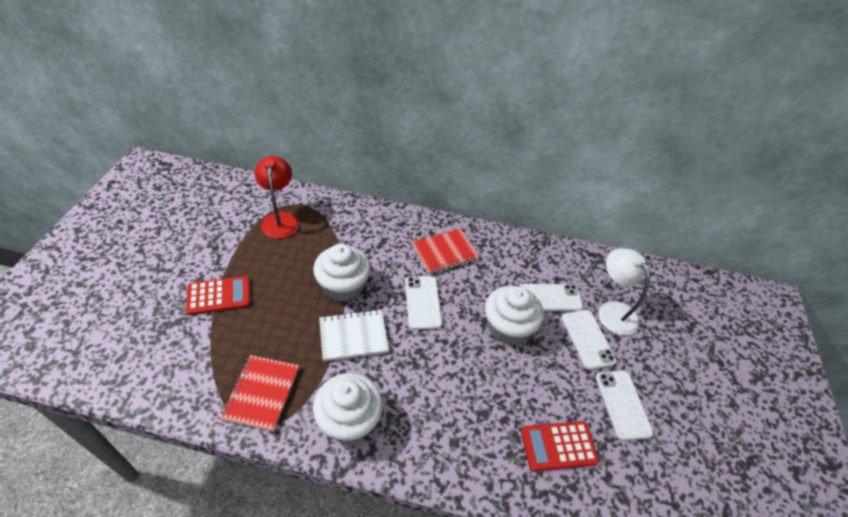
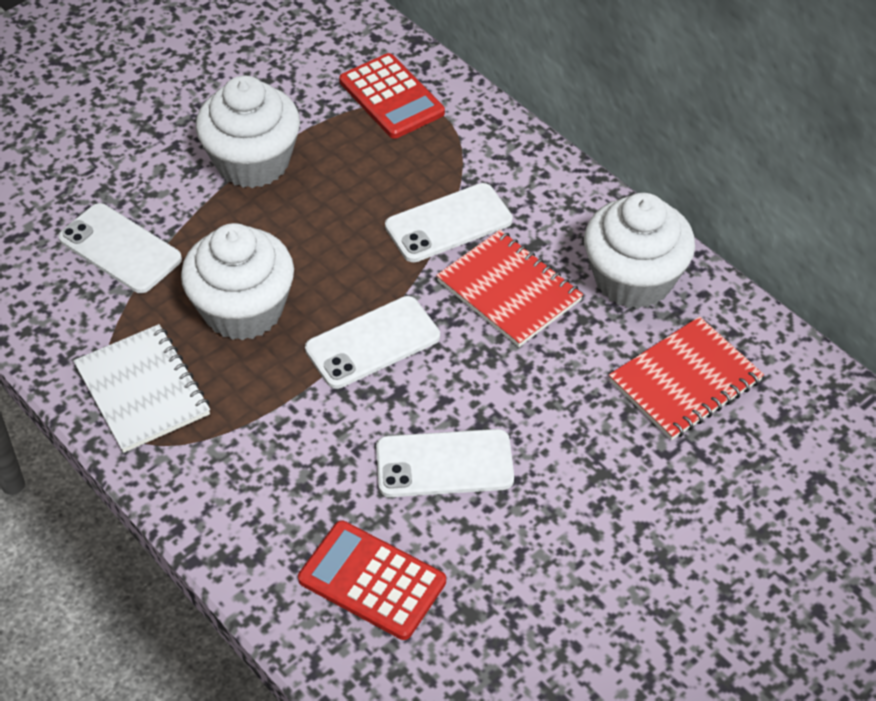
red lamp: 1 -> 0
white lamp: 1 -> 0

